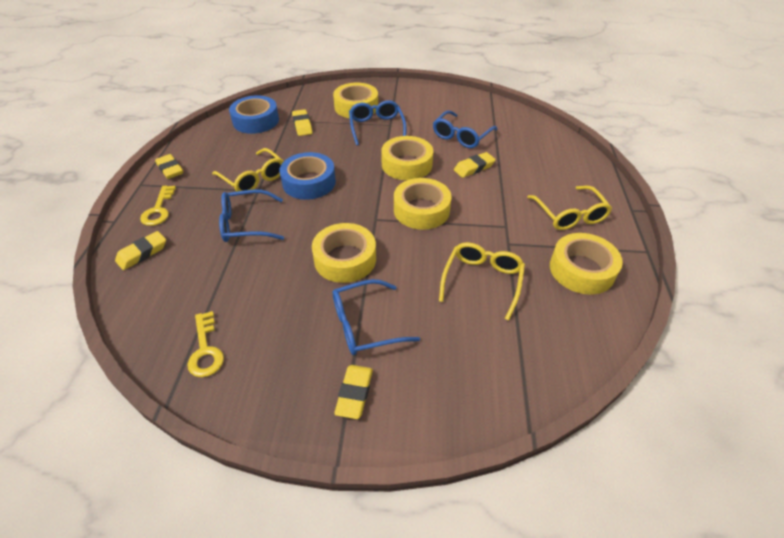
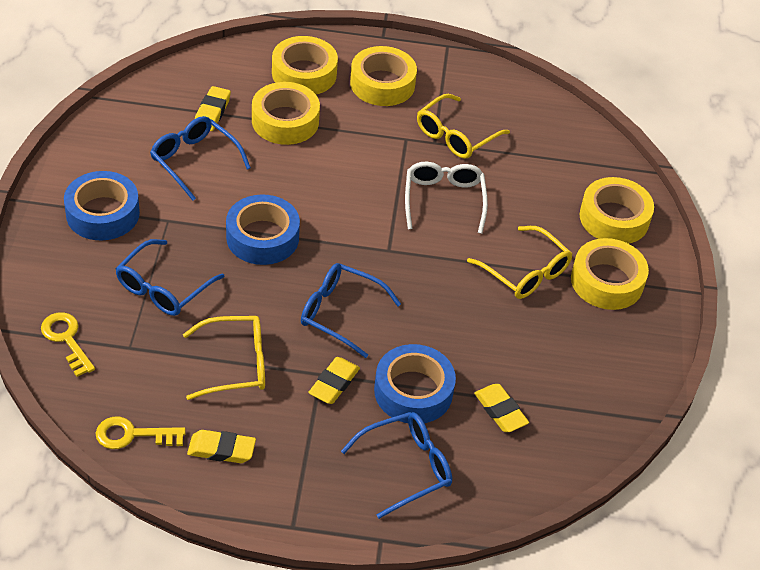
blue tape: 2 -> 3
white glasses: 0 -> 1
yellow eraser: 5 -> 4

